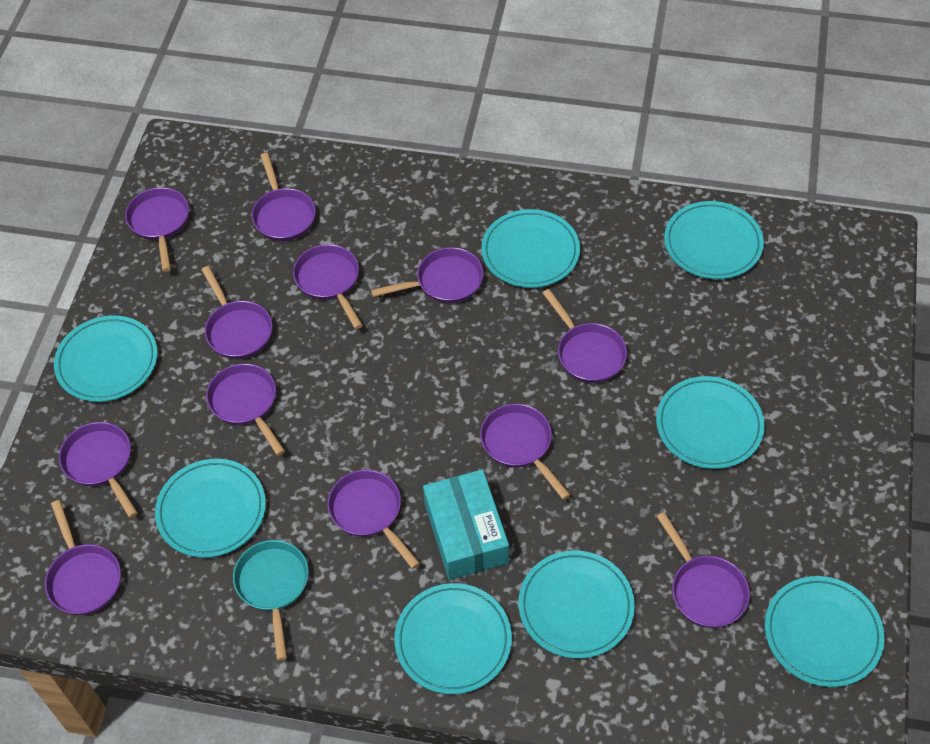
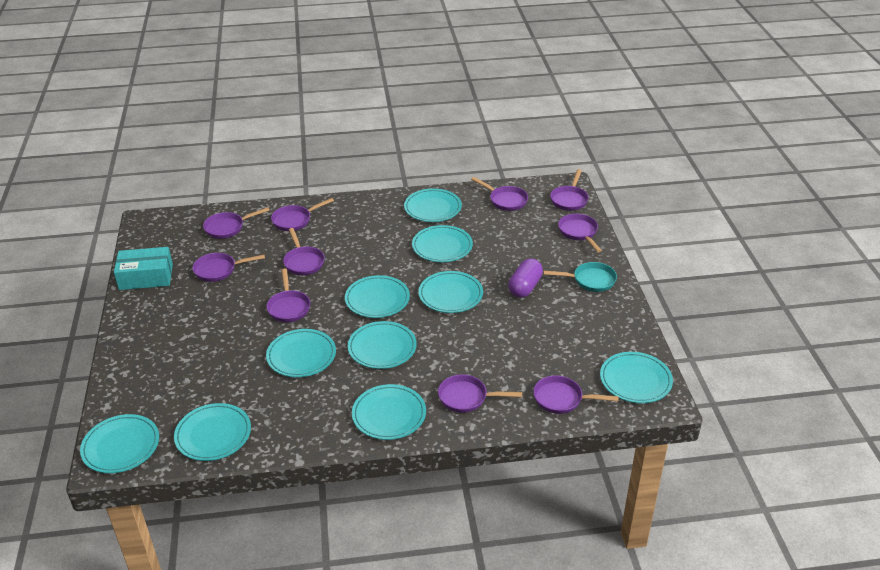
purple capsule: 0 -> 1
purple pan: 12 -> 10
turquoise plate: 8 -> 10

